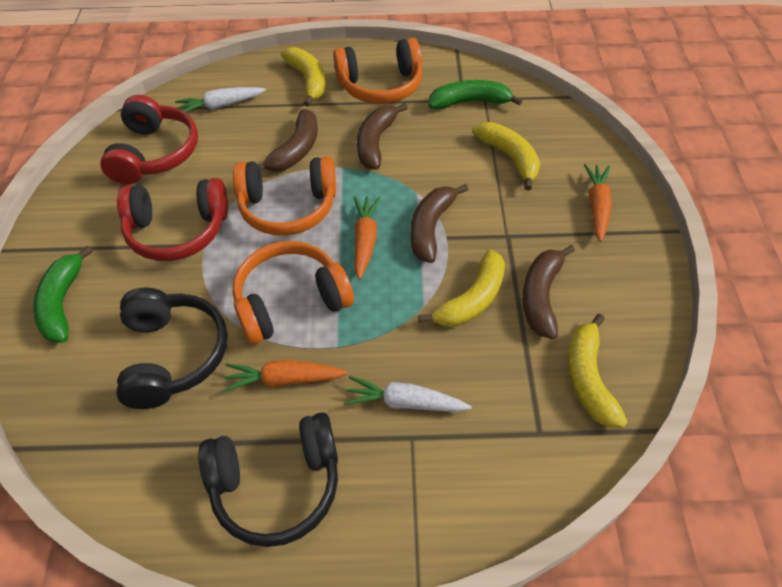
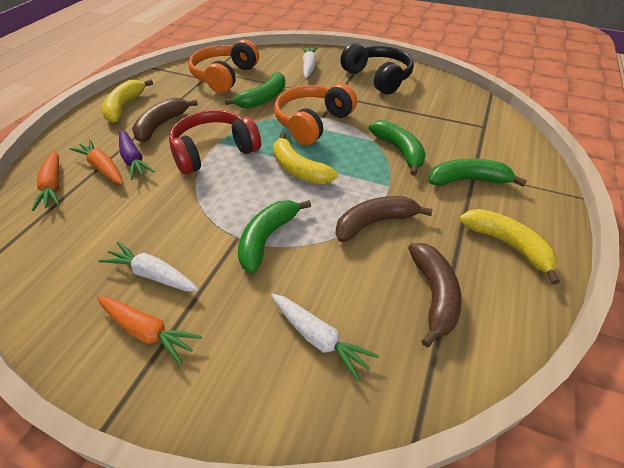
black headphones: 2 -> 1
brown banana: 4 -> 3
green banana: 2 -> 4
orange headphones: 3 -> 2
purple carrot: 0 -> 1
red headphones: 2 -> 1
white carrot: 2 -> 3
yellow banana: 4 -> 3

